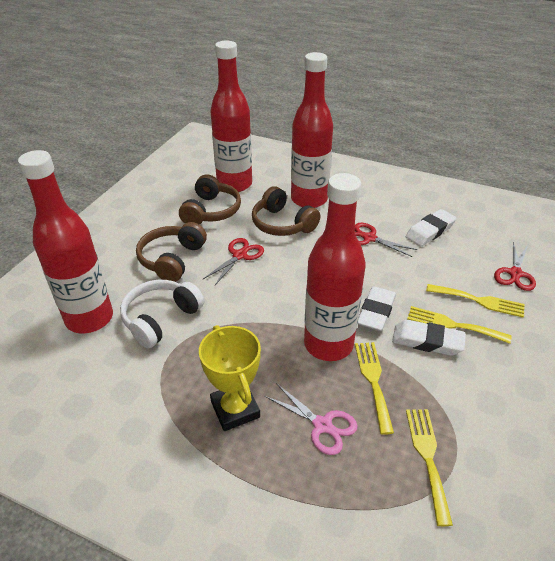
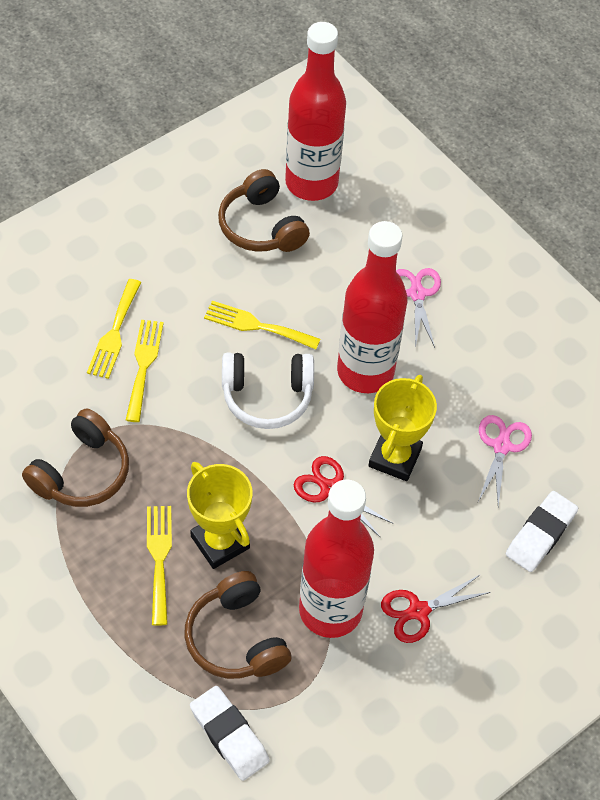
pink scissors: 1 -> 2
red bottle: 4 -> 3
red scissors: 3 -> 2
white eraser: 3 -> 2
yellow trophy: 1 -> 2

